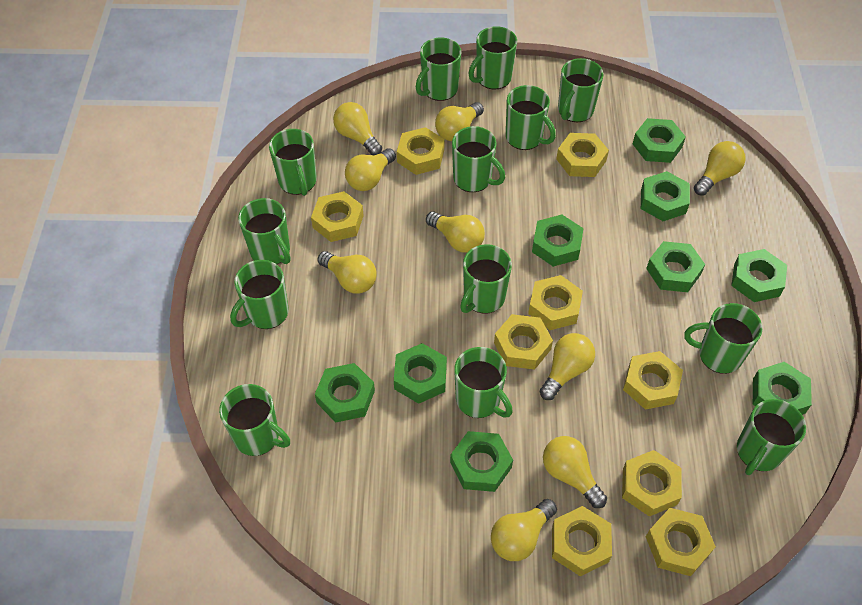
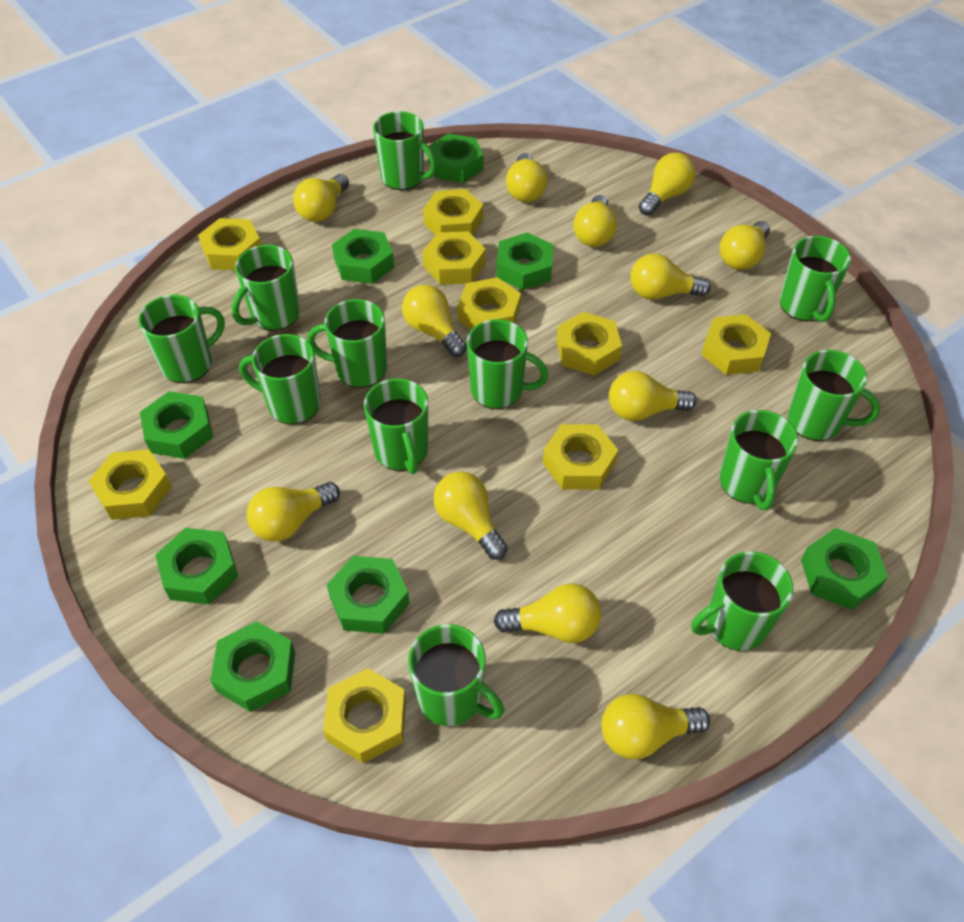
green mug: 13 -> 12
green nut: 9 -> 8
yellow light bulb: 9 -> 12

